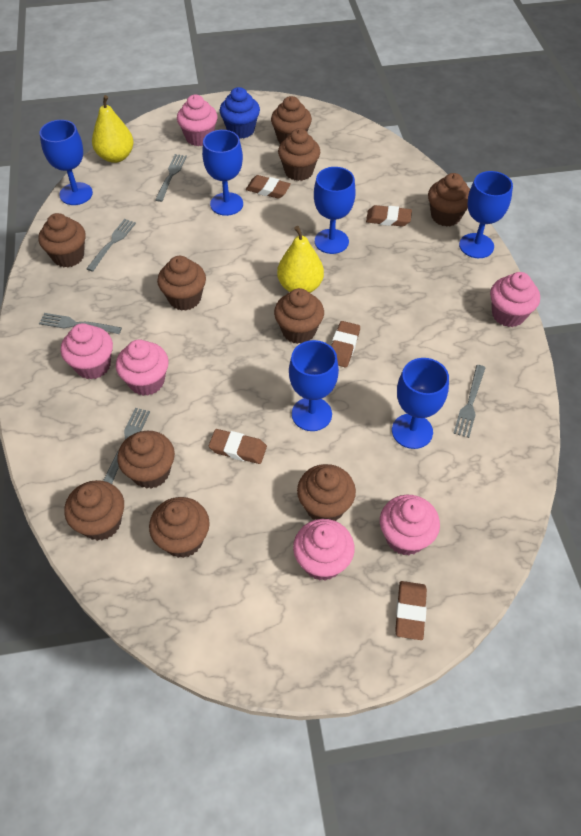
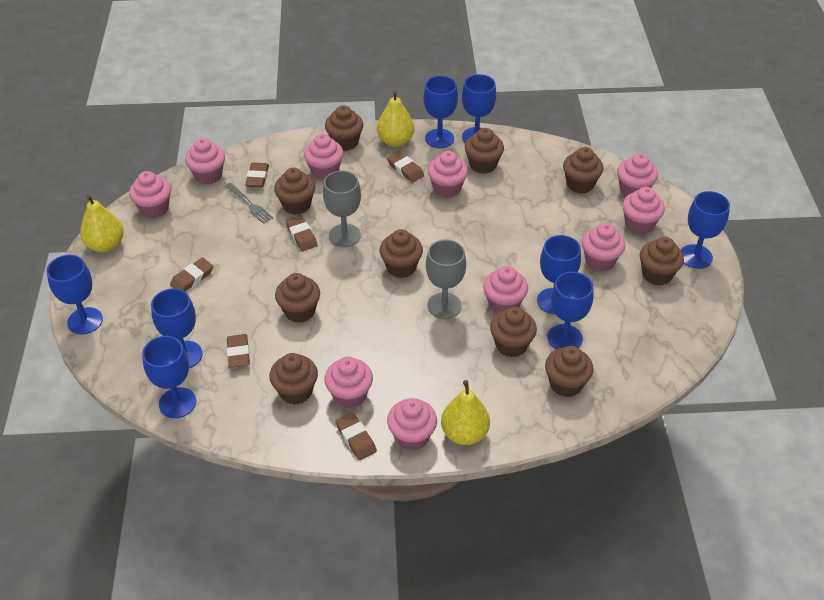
blue cupcake: 1 -> 0
blue goblet: 6 -> 8
brown eraser: 5 -> 6
grey fork: 5 -> 1
grey goblet: 0 -> 2
pink cupcake: 6 -> 10
yellow pear: 2 -> 3

